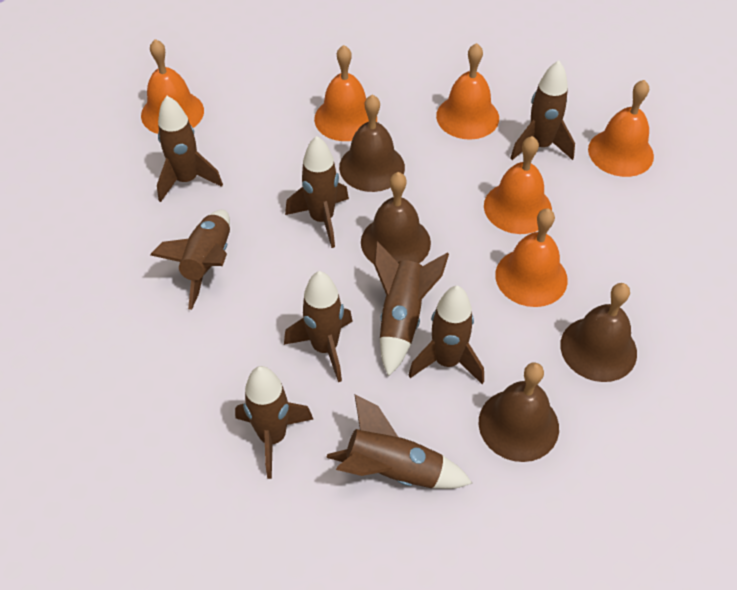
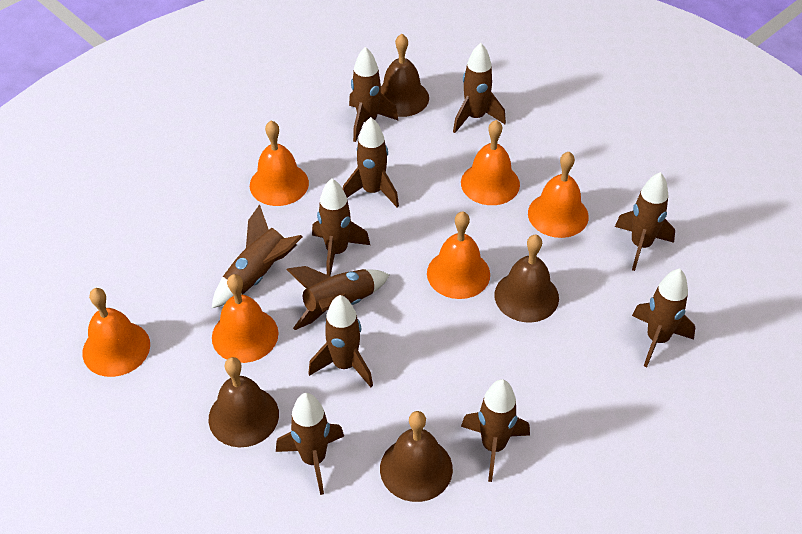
brown rocket: 9 -> 11

